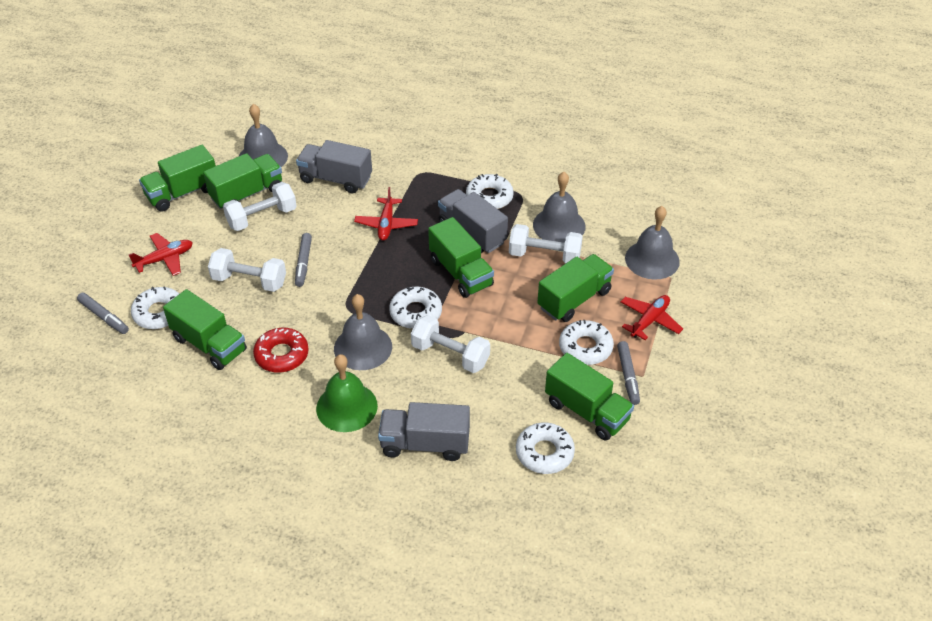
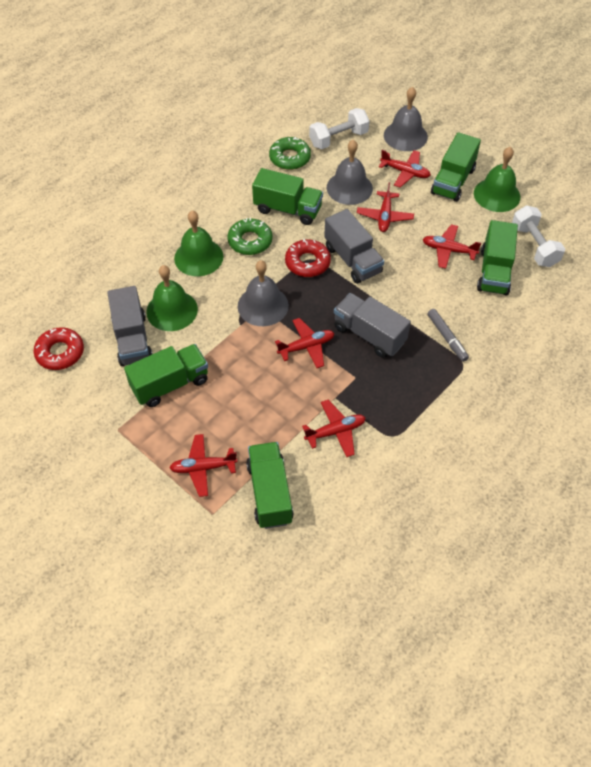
green bell: 1 -> 3
green donut: 0 -> 2
green truck: 6 -> 5
grey bell: 4 -> 3
grey marker: 3 -> 1
red donut: 1 -> 2
red plane: 3 -> 6
white donut: 5 -> 0
white dumbbell: 4 -> 2

